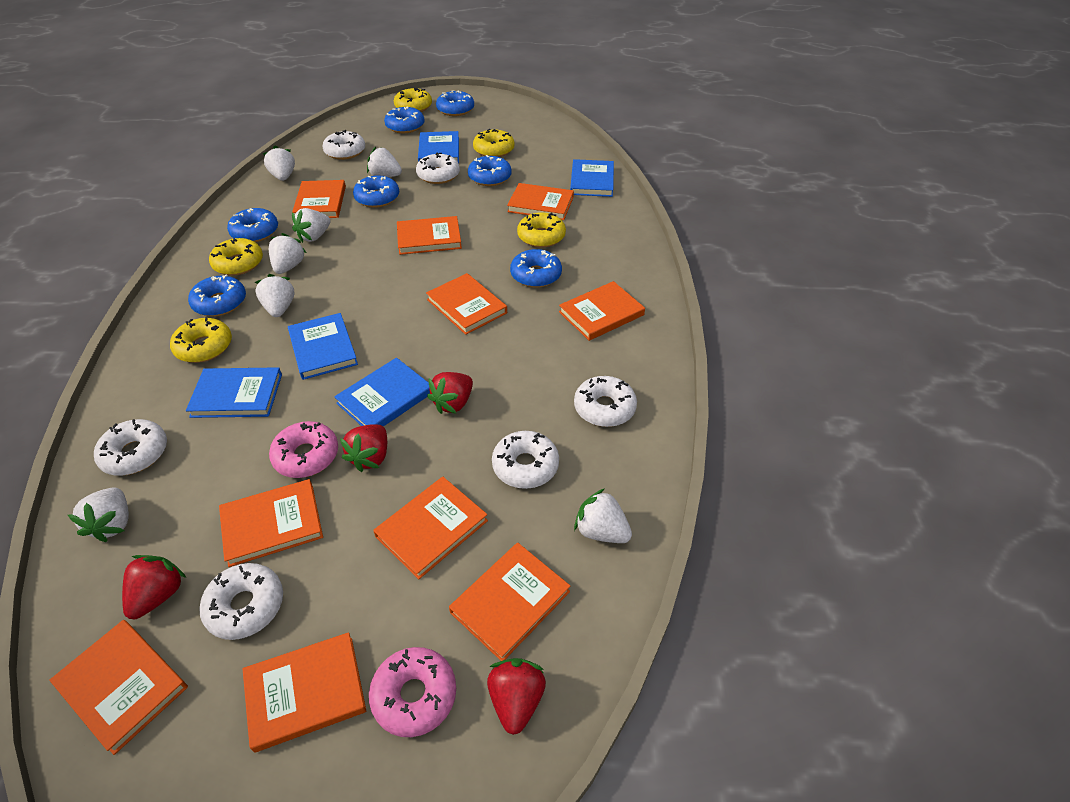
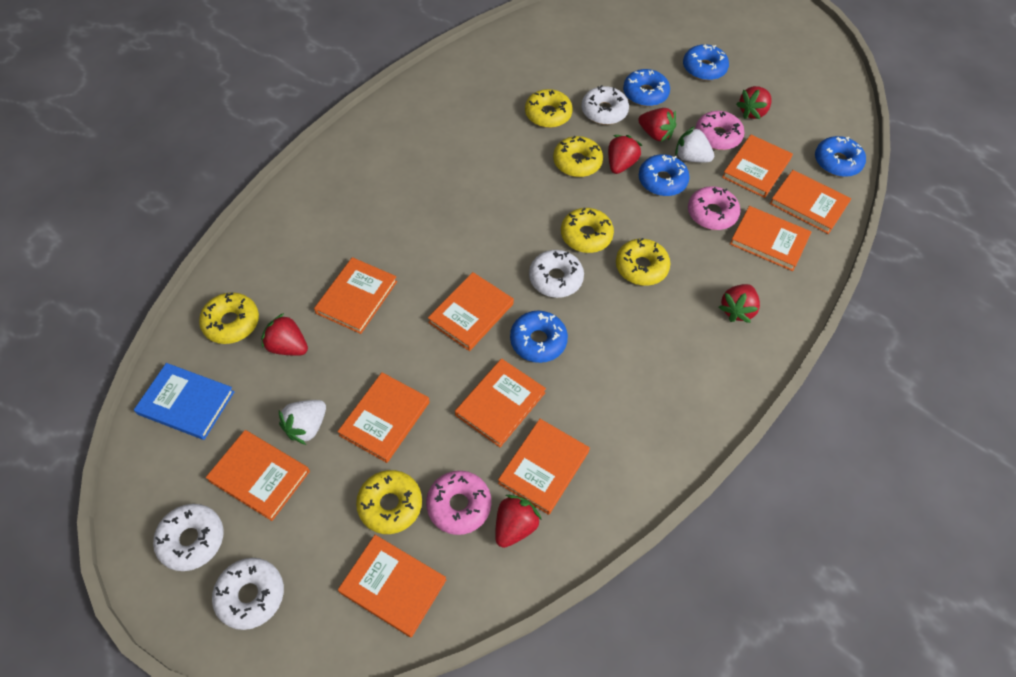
blue book: 5 -> 1
blue donut: 7 -> 5
pink donut: 2 -> 3
red strawberry: 4 -> 6
white donut: 6 -> 4
white strawberry: 7 -> 2
yellow donut: 5 -> 6

